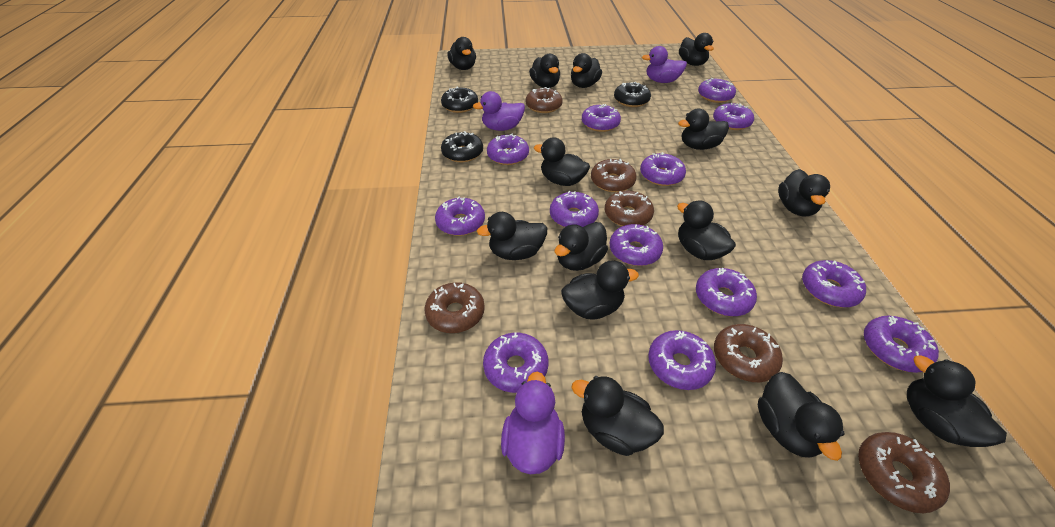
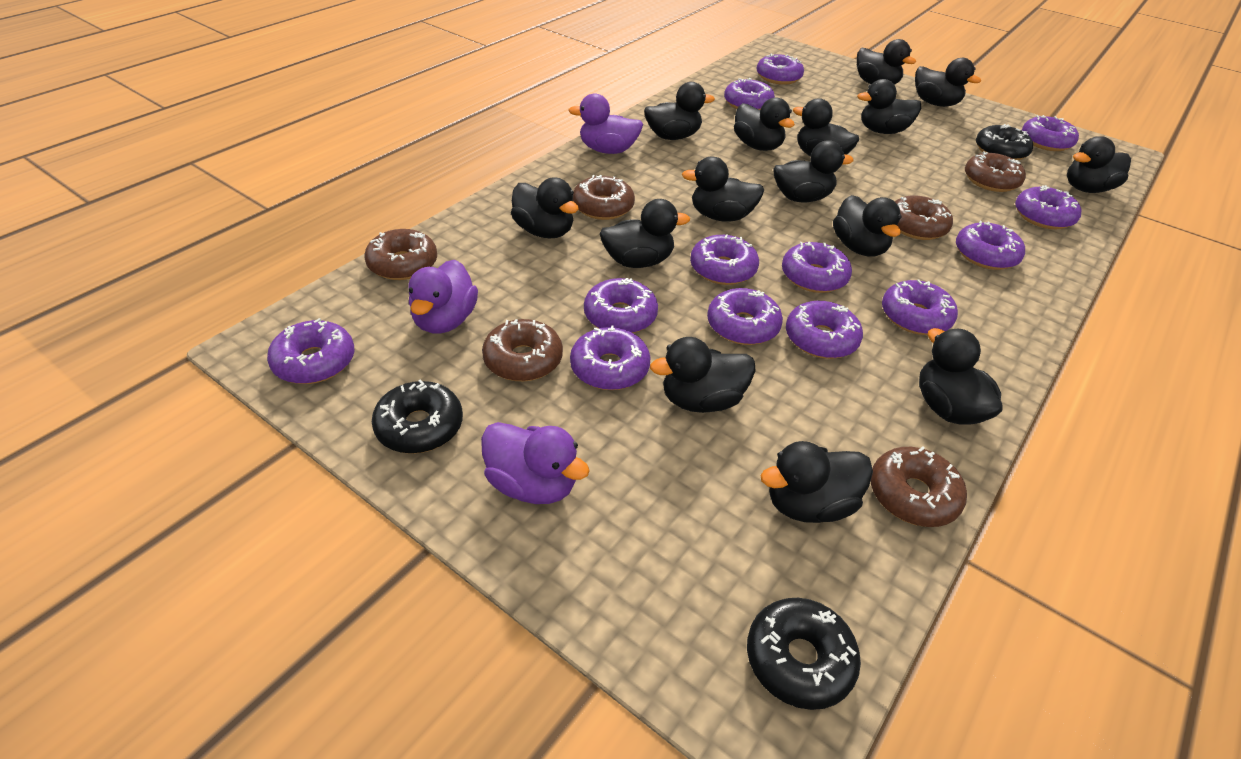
black duck: 14 -> 15

